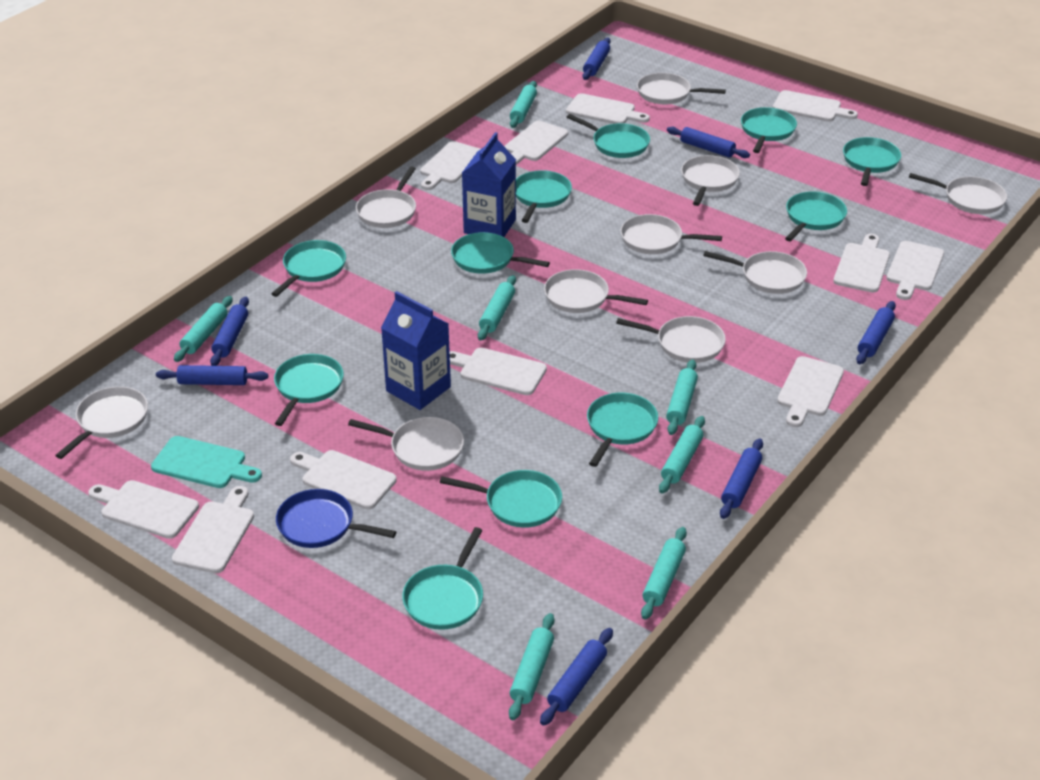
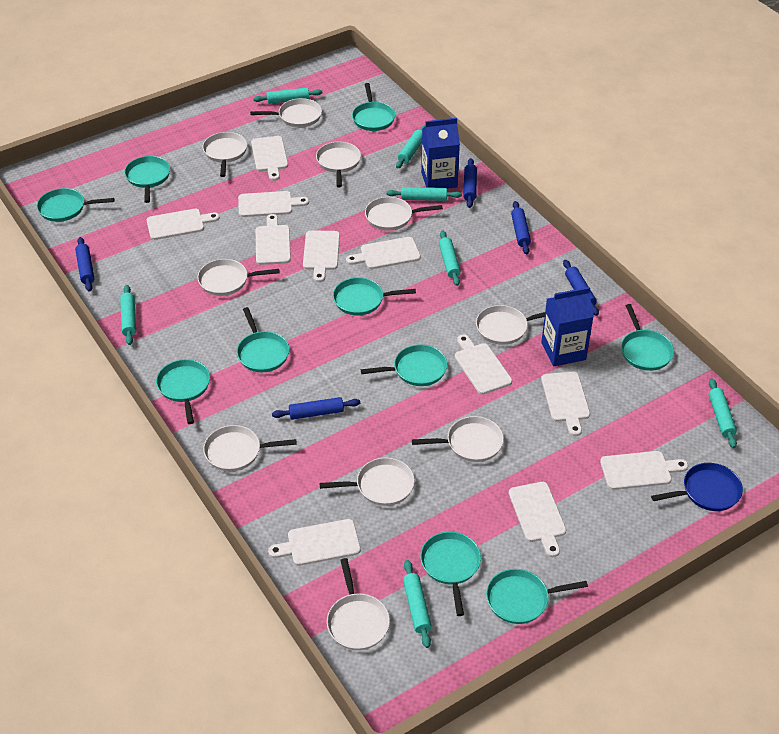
blue rolling pin: 7 -> 5
turquoise cutting board: 1 -> 0
turquoise pan: 11 -> 10

